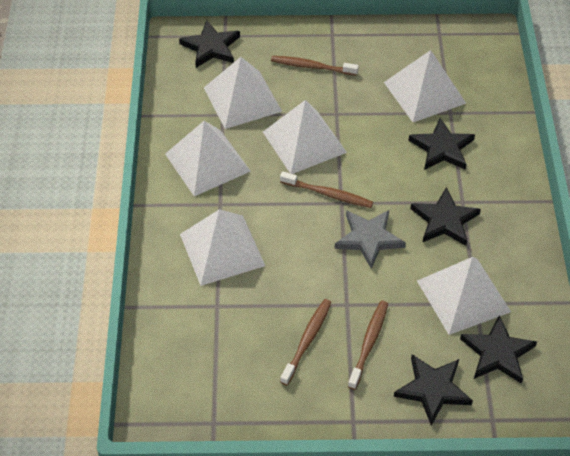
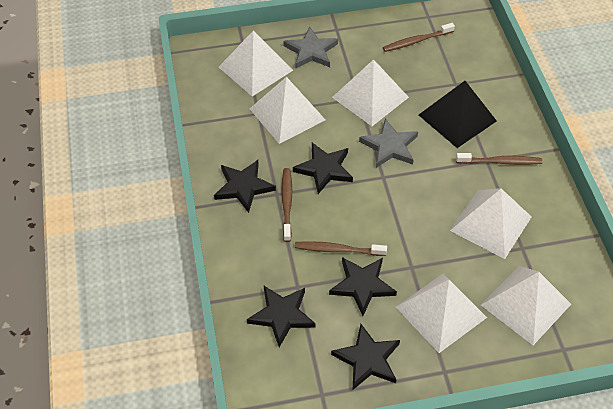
black pyramid: 0 -> 1
grey star: 1 -> 2

